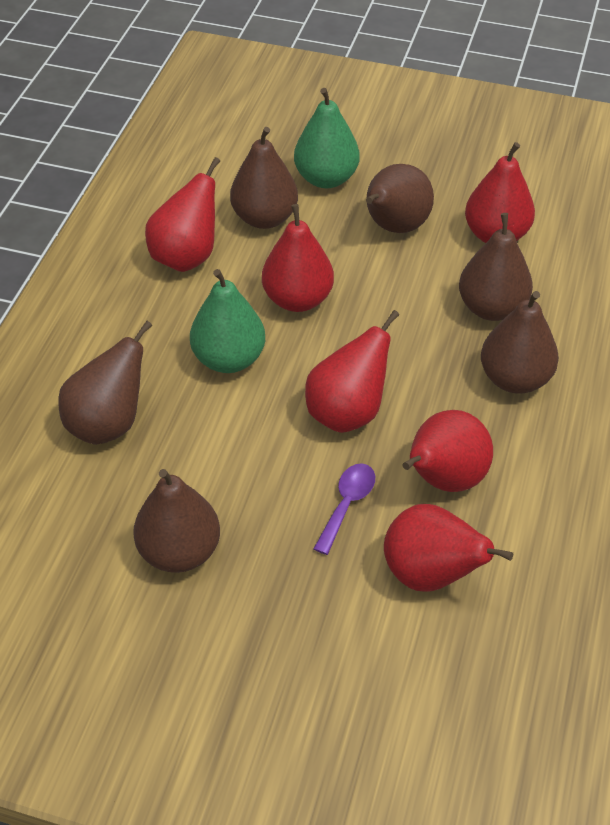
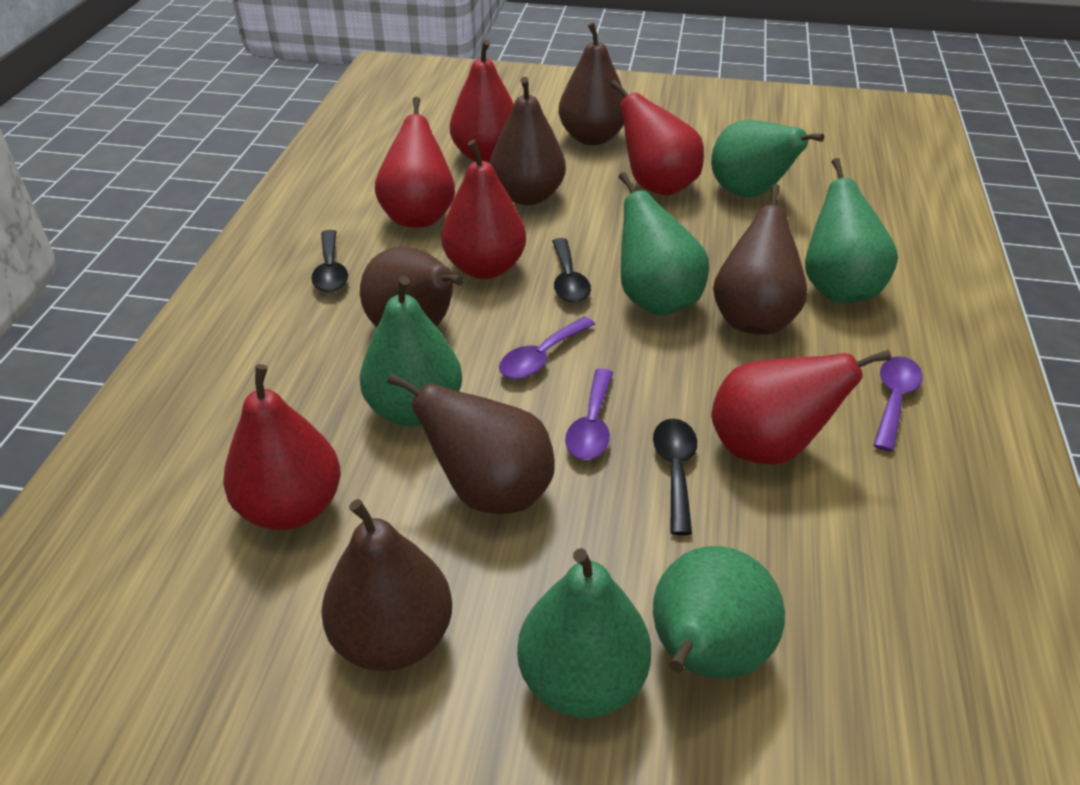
black spoon: 0 -> 3
green pear: 2 -> 6
purple spoon: 1 -> 3

